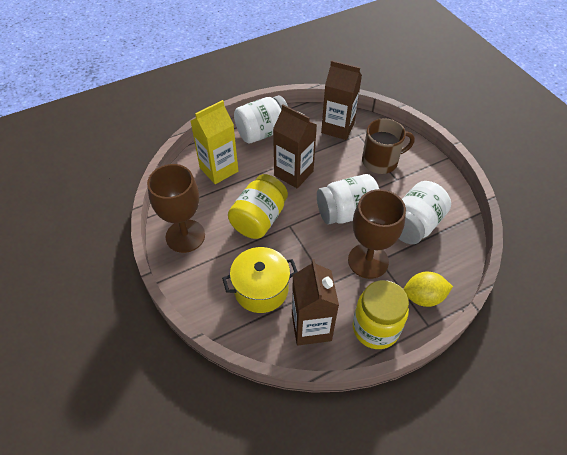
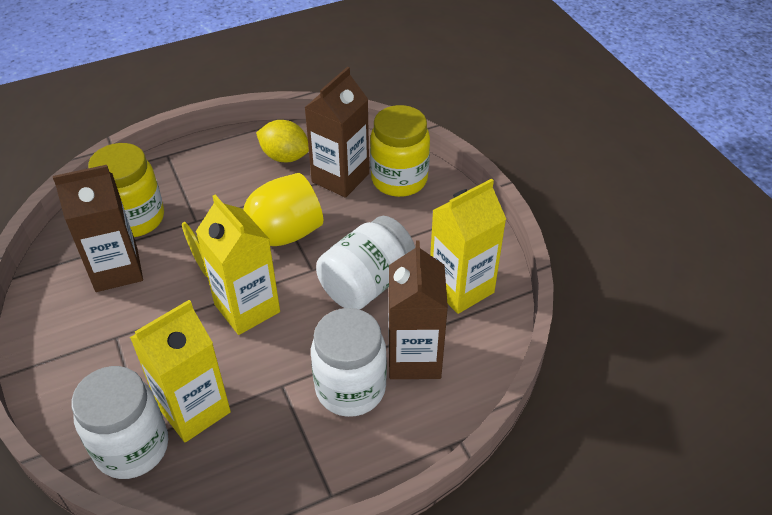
brown goblet: 2 -> 0
brown mug: 1 -> 0
yellow carton: 1 -> 3
yellow goblet: 0 -> 1
yellow pot: 1 -> 0

